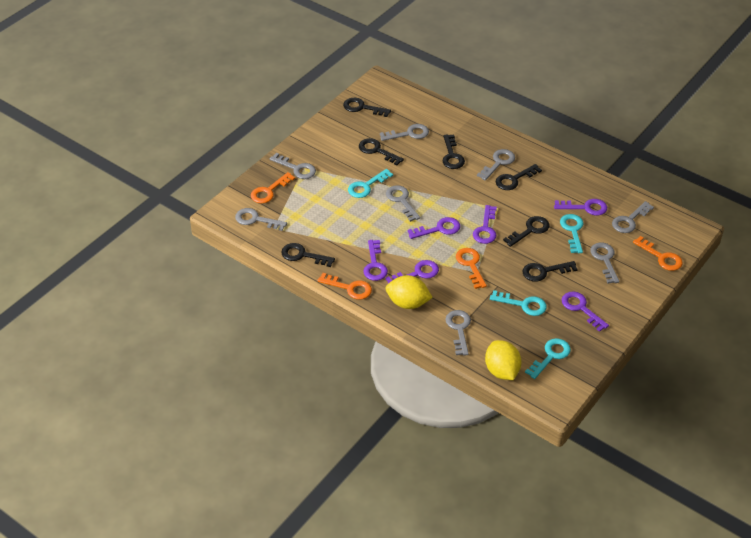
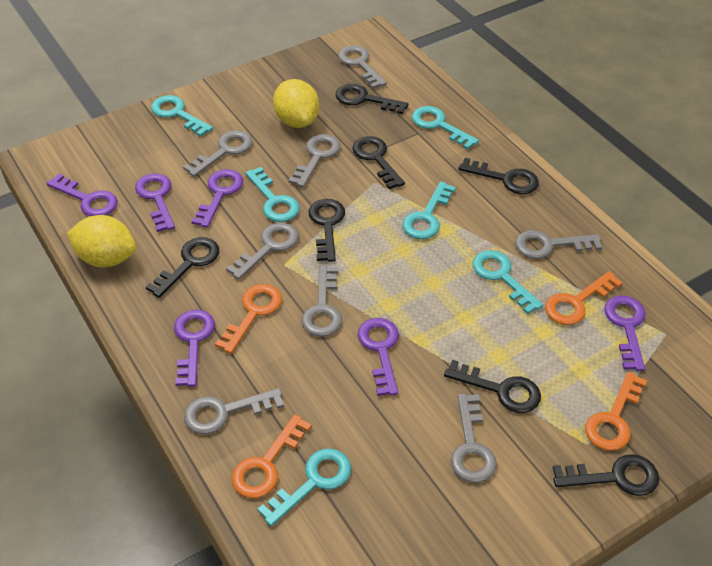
turquoise key: 4 -> 6

